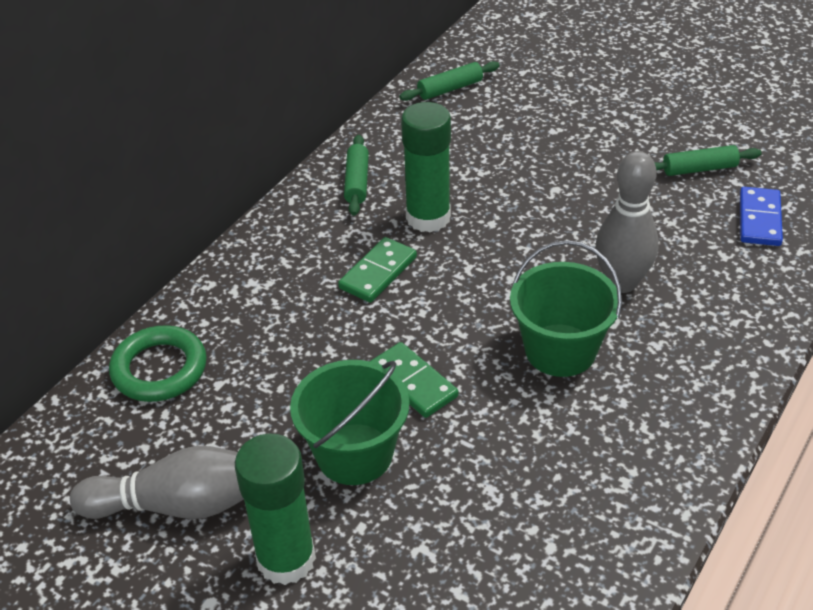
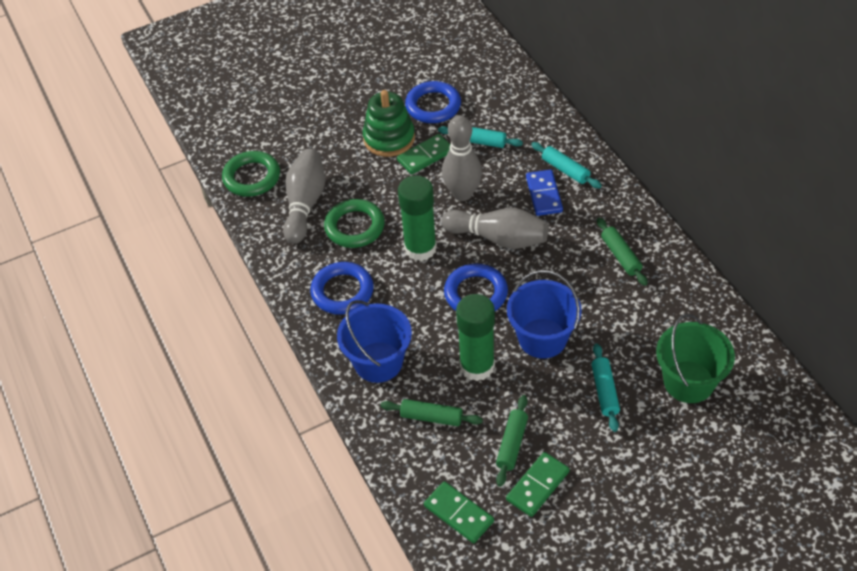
blue bucket: 0 -> 2
blue ring: 0 -> 3
green bucket: 2 -> 1
green domino: 2 -> 3
green ring: 1 -> 2
green stacking toy: 0 -> 1
grey bowling pin: 2 -> 3
turquoise rolling pin: 0 -> 3

